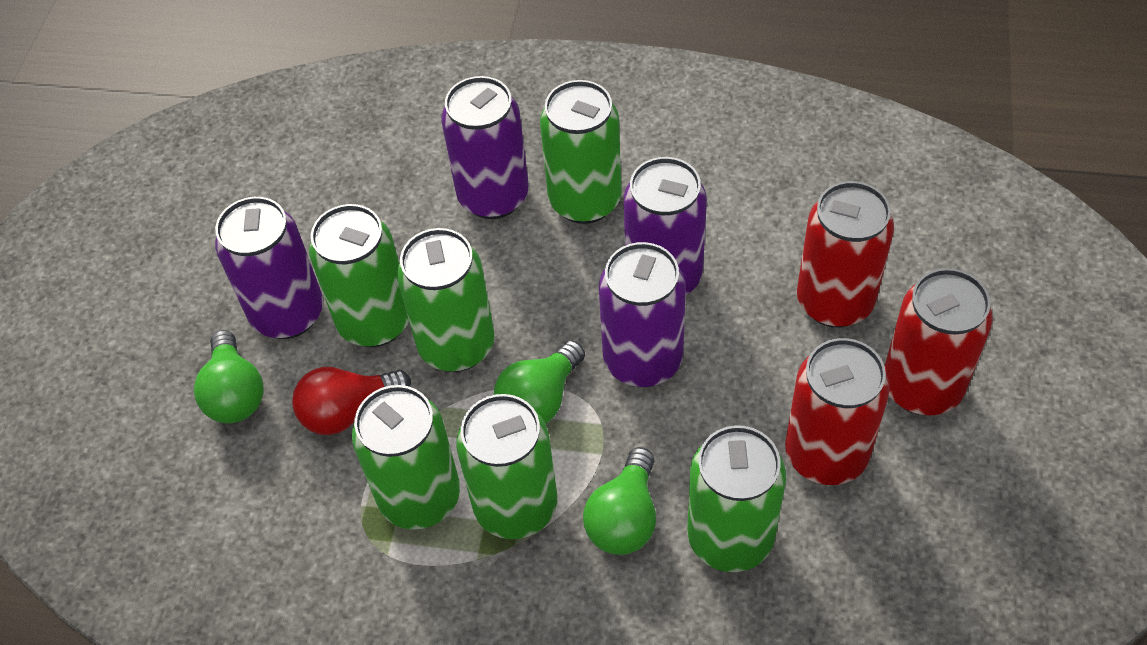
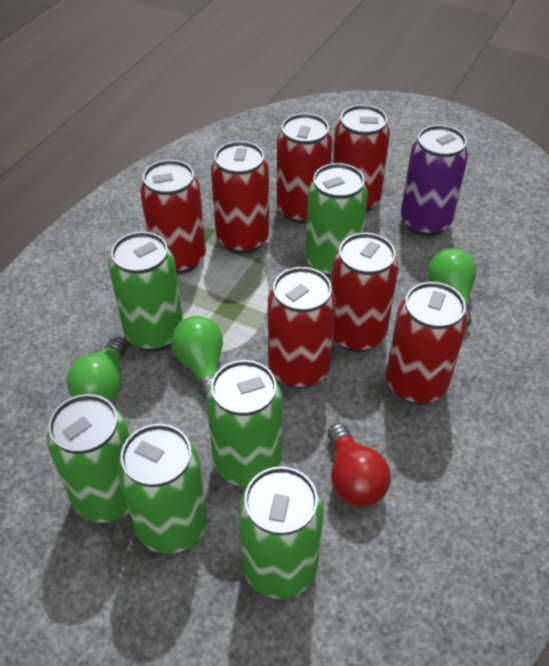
purple can: 4 -> 1
red can: 3 -> 7

